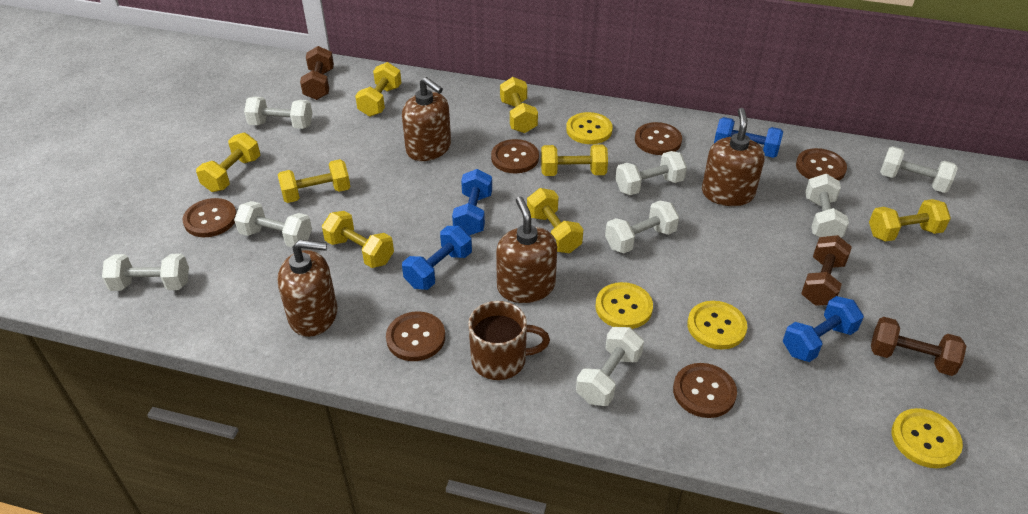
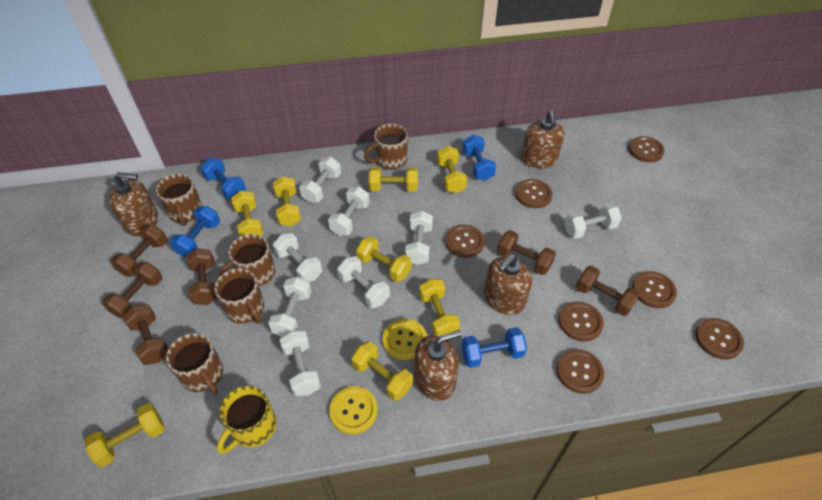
brown button: 6 -> 7
brown dumbbell: 3 -> 6
brown mug: 1 -> 5
yellow button: 4 -> 2
yellow mug: 0 -> 1

